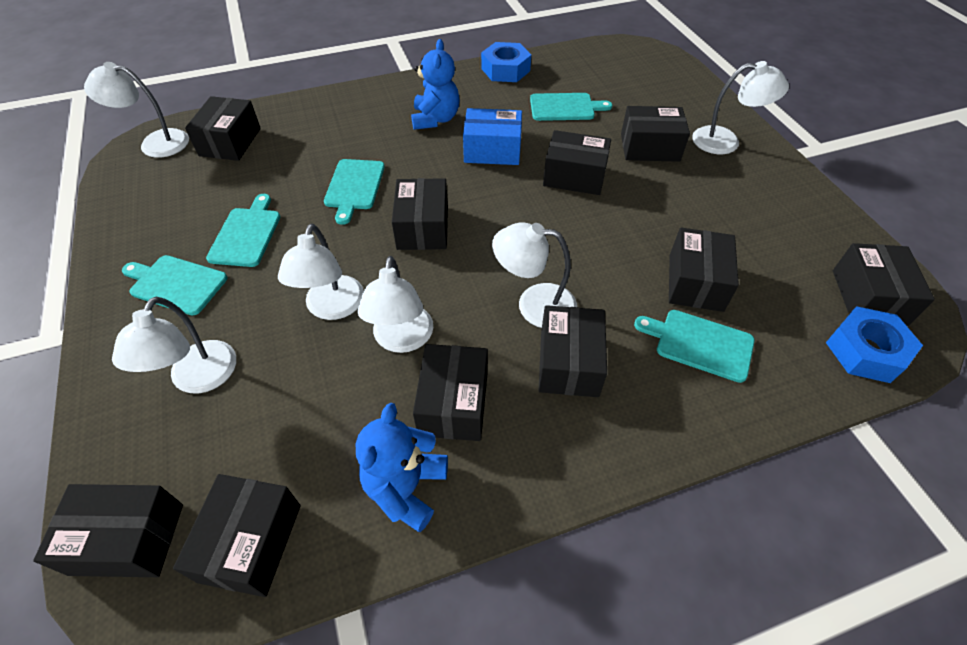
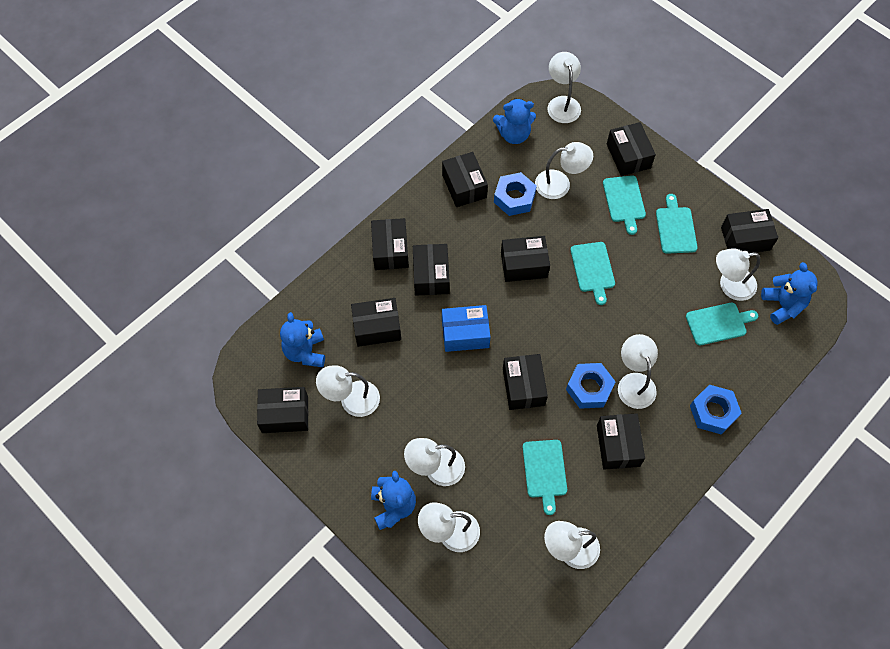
blue nut: 2 -> 3
blue teddy bear: 2 -> 4
white lamp: 6 -> 8

